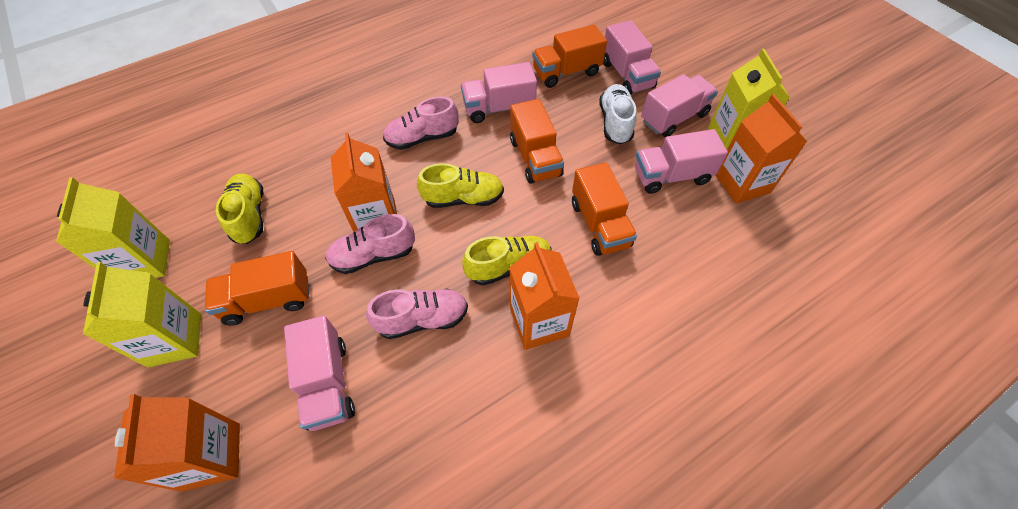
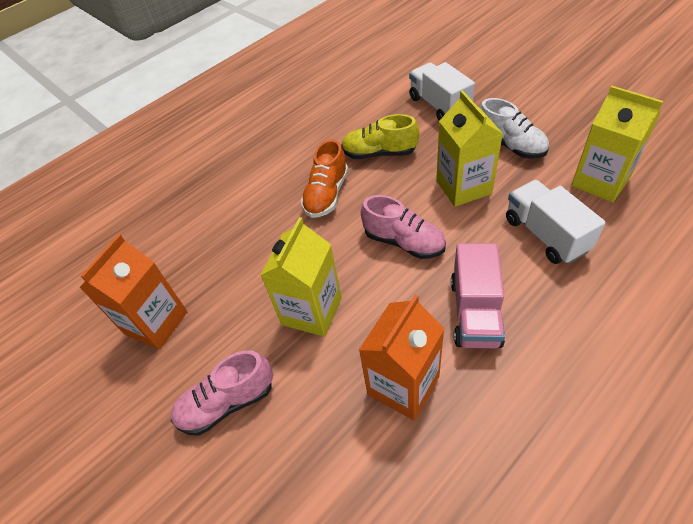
orange carton: 4 -> 2
orange shoe: 0 -> 1
orange truck: 4 -> 0
pink shoe: 3 -> 2
pink truck: 5 -> 1
white truck: 0 -> 2
yellow shoe: 3 -> 1

